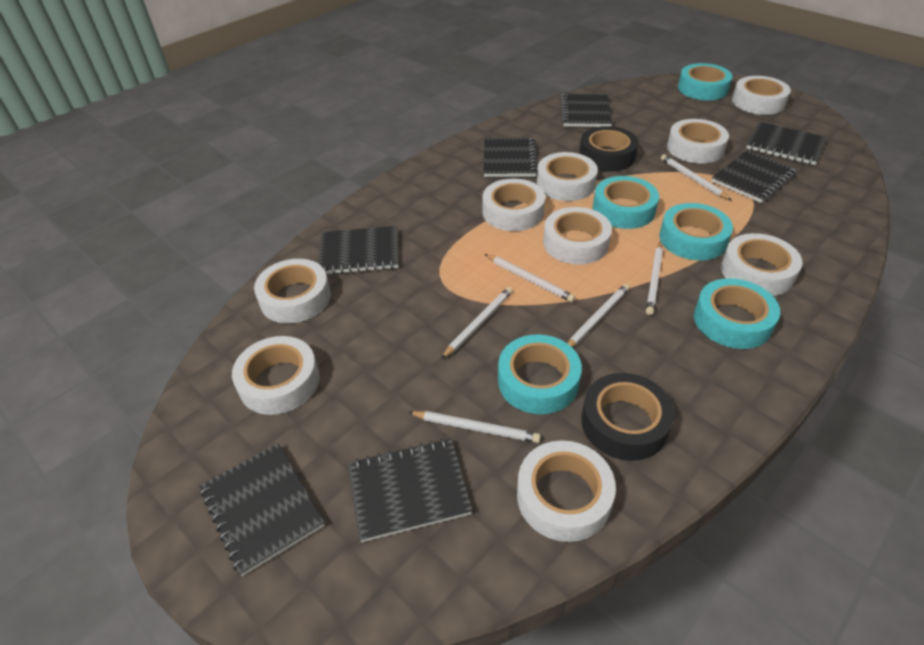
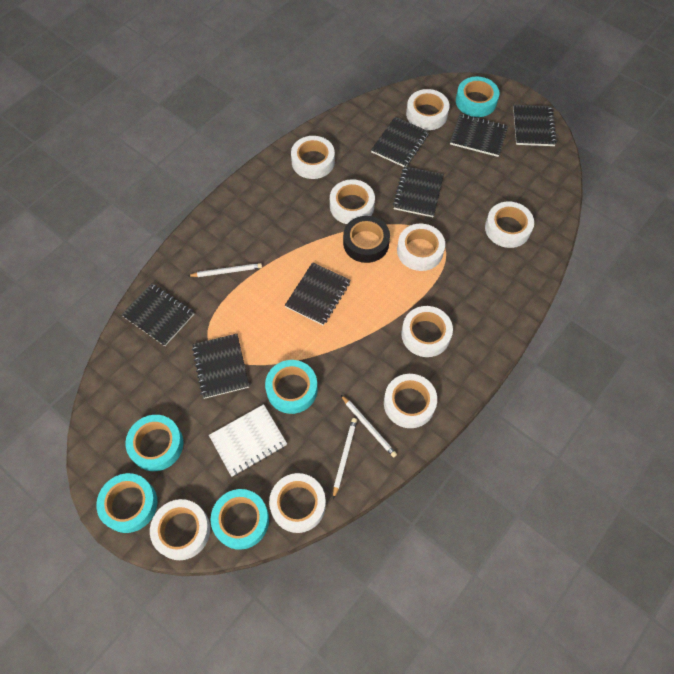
black tape: 2 -> 1
white notebook: 0 -> 1
white pencil: 6 -> 3

